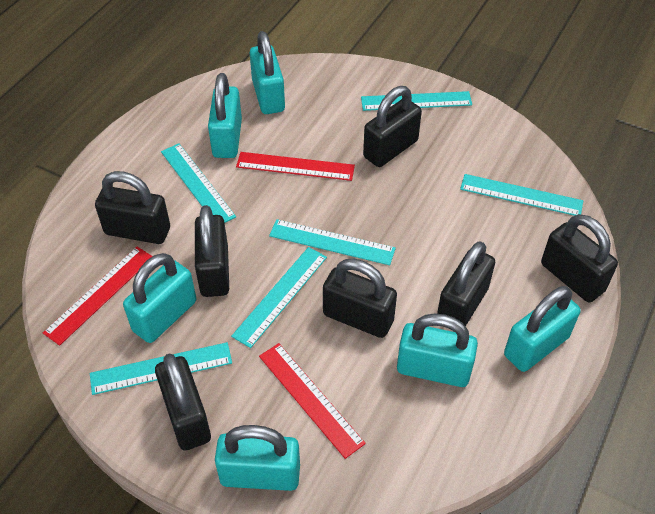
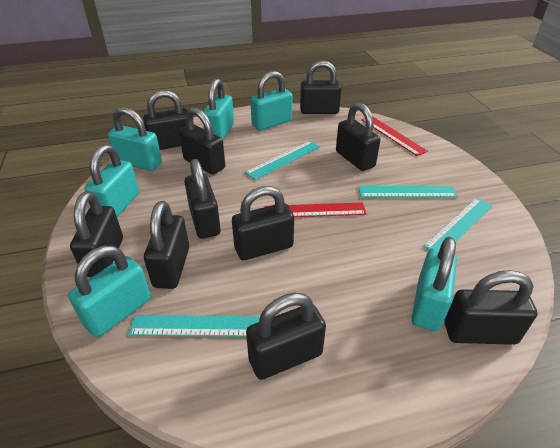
black padlock: 7 -> 10
red ruler: 3 -> 2
turquoise ruler: 6 -> 4

